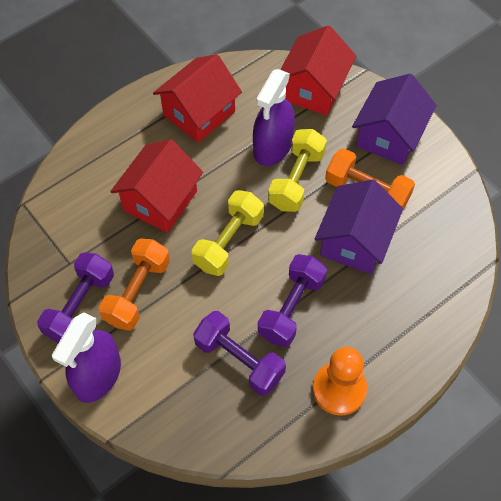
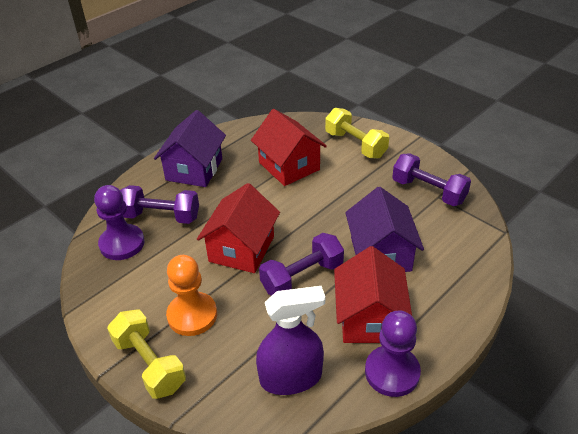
orange dumbbell: 2 -> 0
purple pawn: 0 -> 2
purple spray bottle: 2 -> 1

